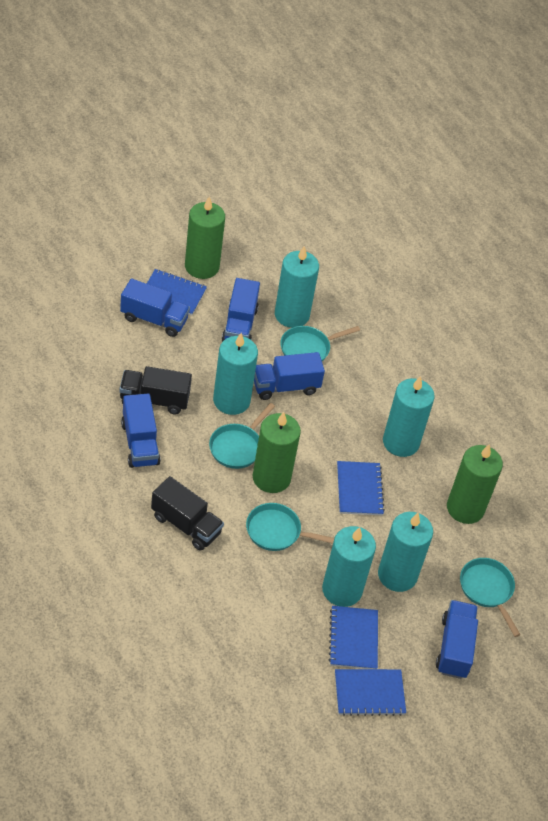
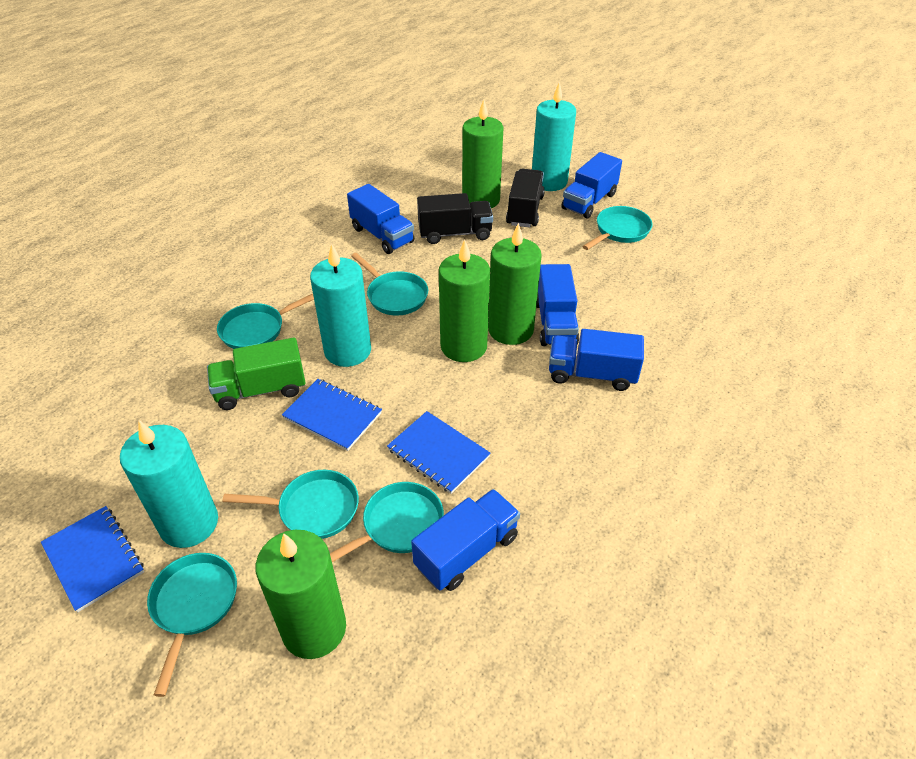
blue notebook: 4 -> 3
green candle: 3 -> 4
green truck: 0 -> 1
turquoise candle: 5 -> 3
turquoise pan: 4 -> 6

